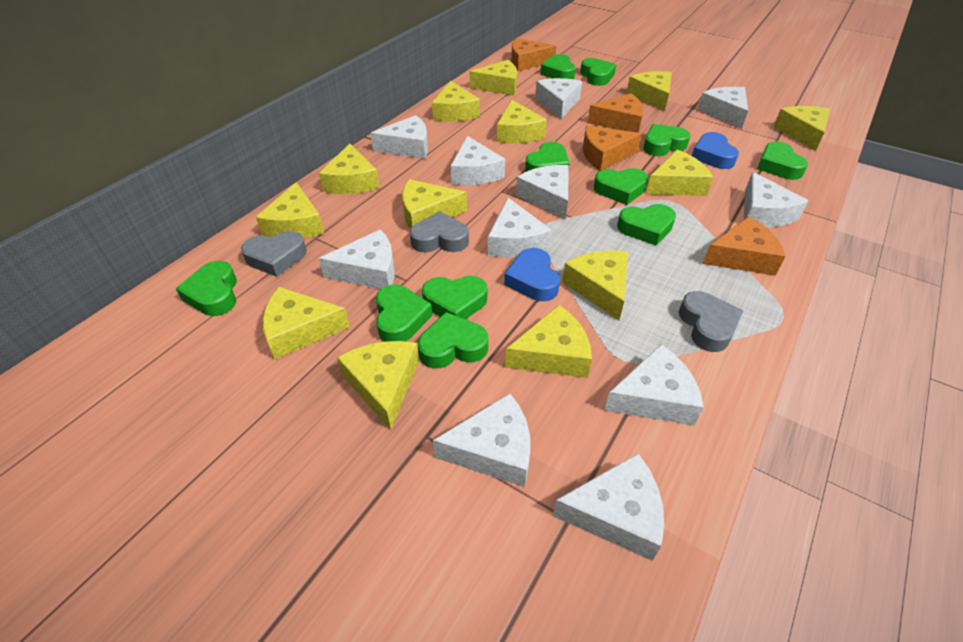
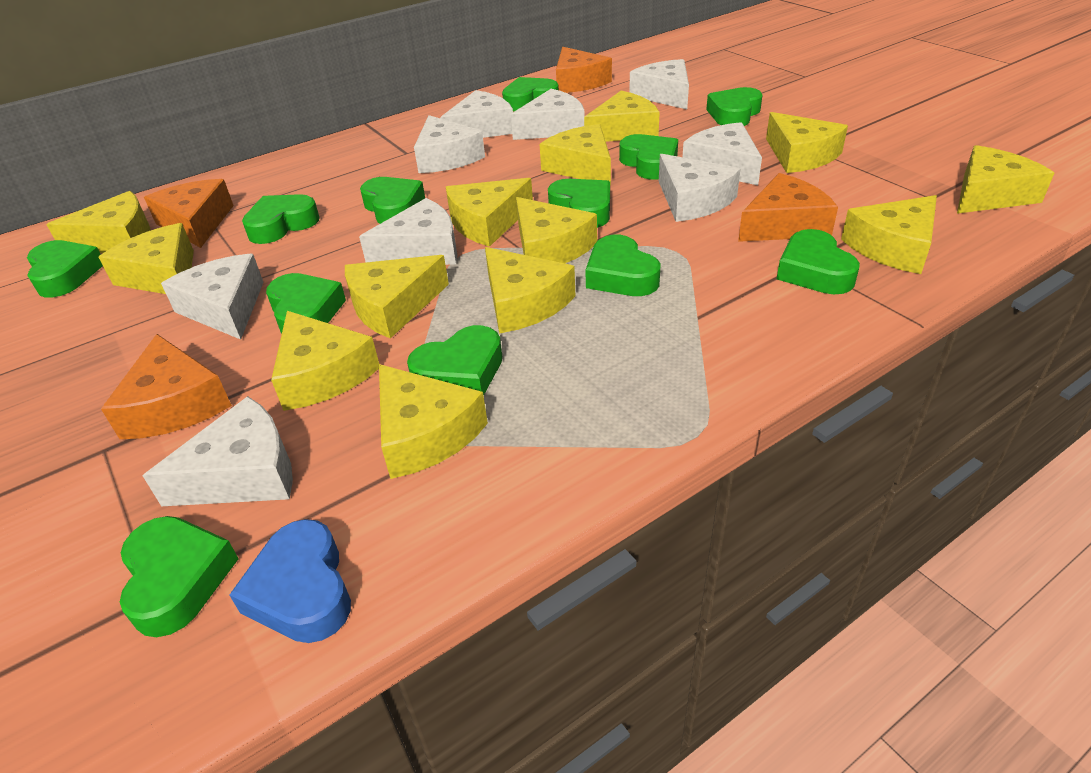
blue heart: 2 -> 1
green heart: 11 -> 12
grey heart: 3 -> 0
white cheese: 11 -> 9

